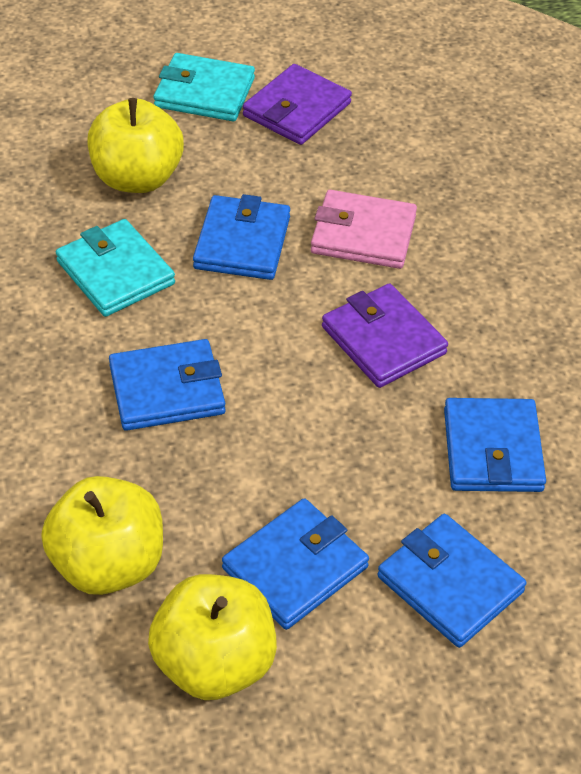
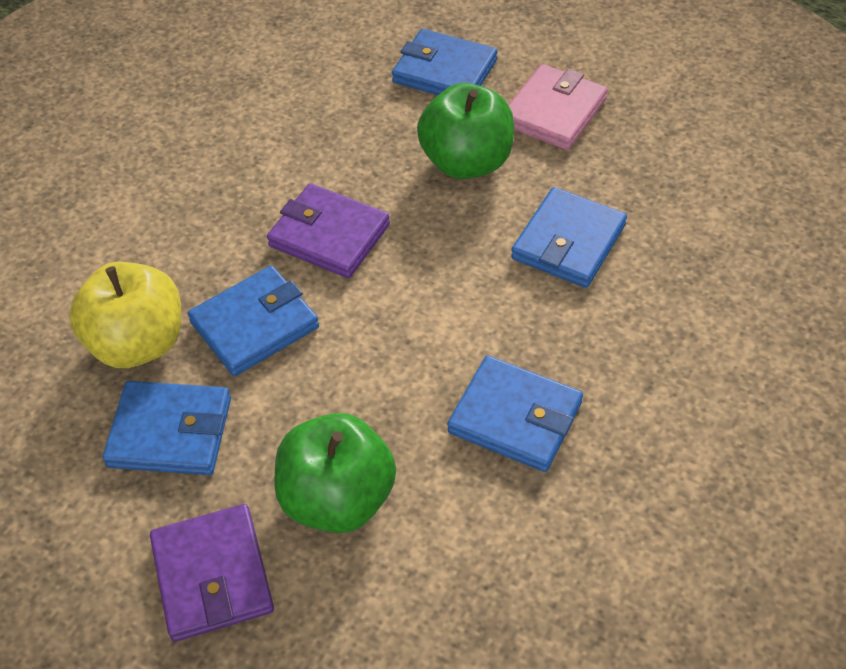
green apple: 0 -> 2
turquoise wallet: 2 -> 0
yellow apple: 3 -> 1

